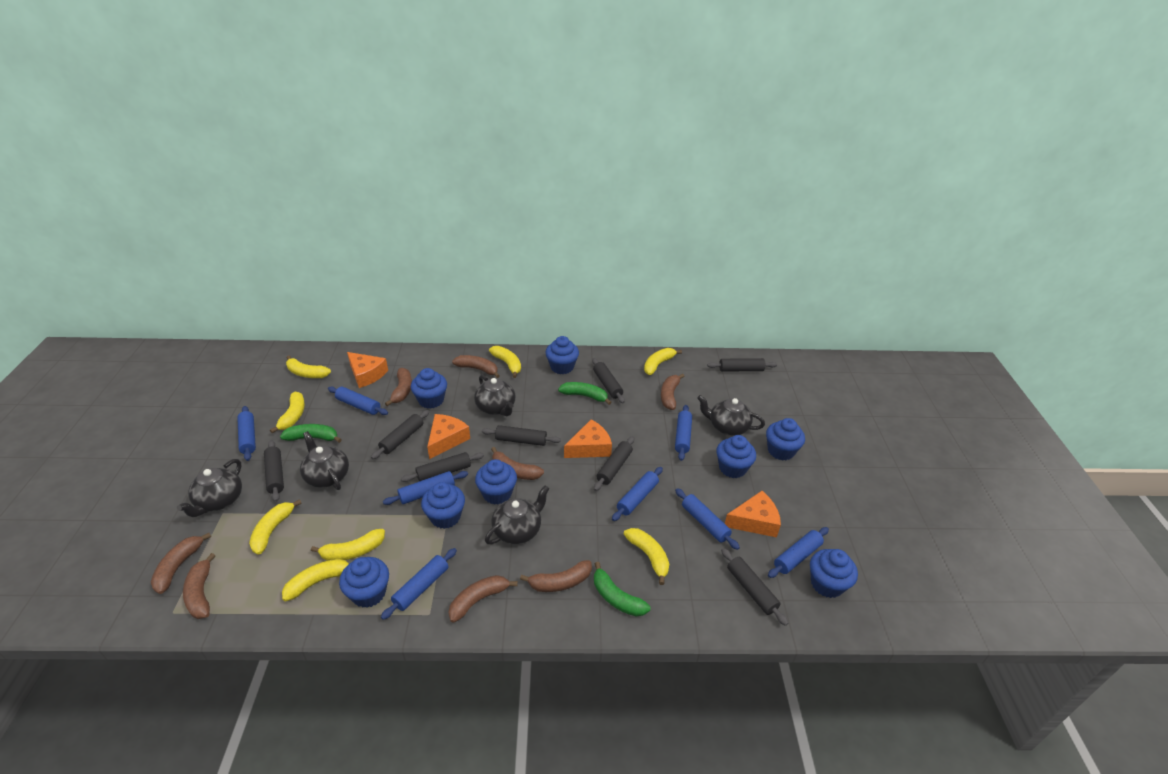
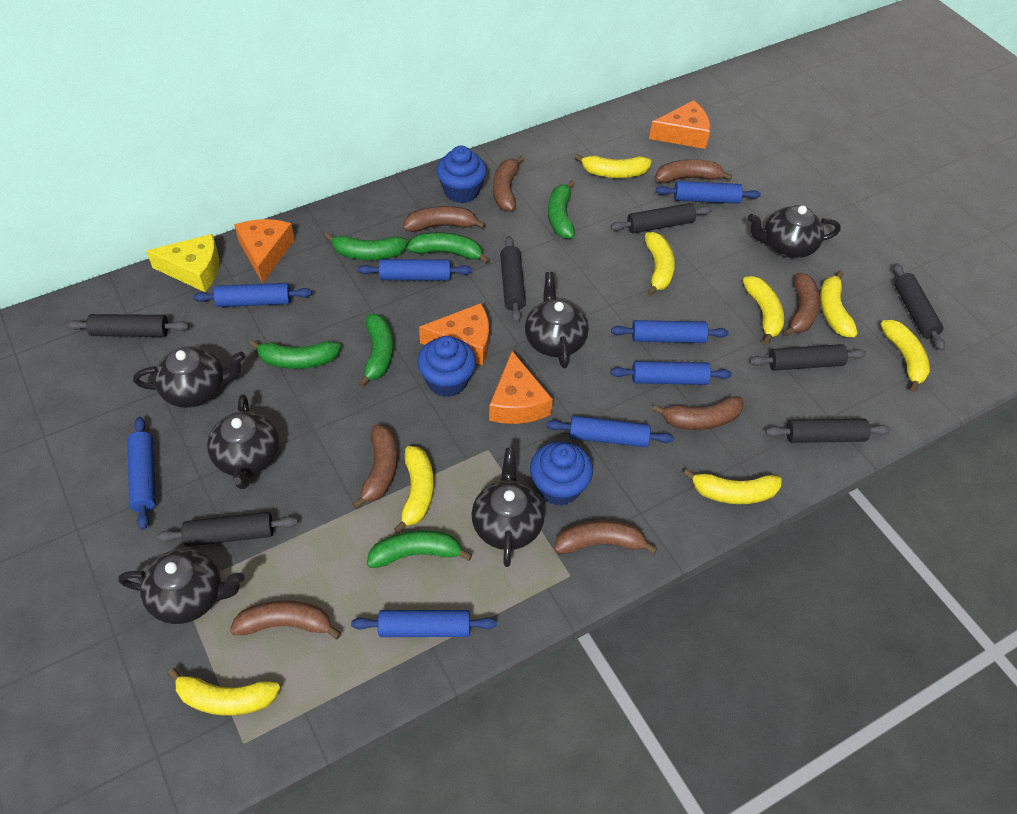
black rolling pin: 8 -> 7
black teapot: 5 -> 6
blue cupcake: 8 -> 3
green banana: 3 -> 6
yellow cheese: 0 -> 1

